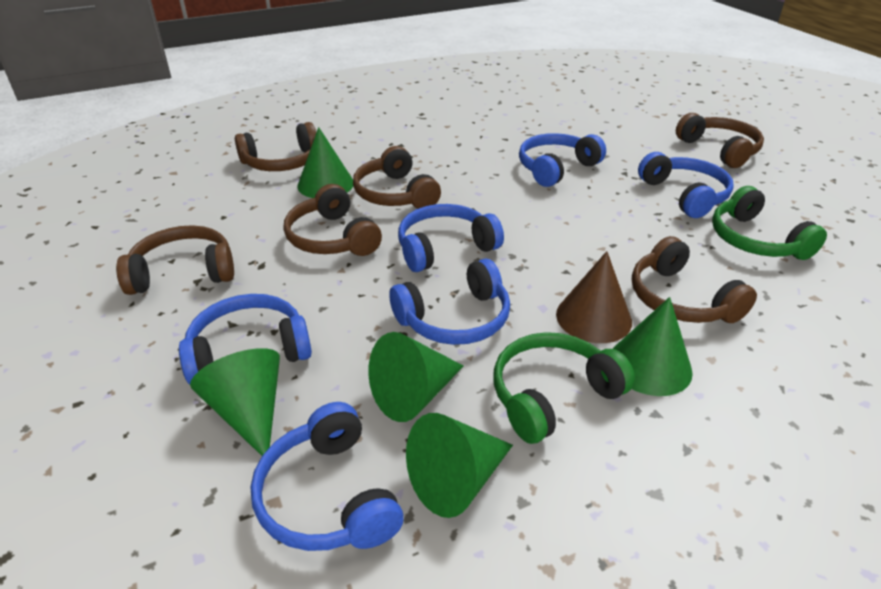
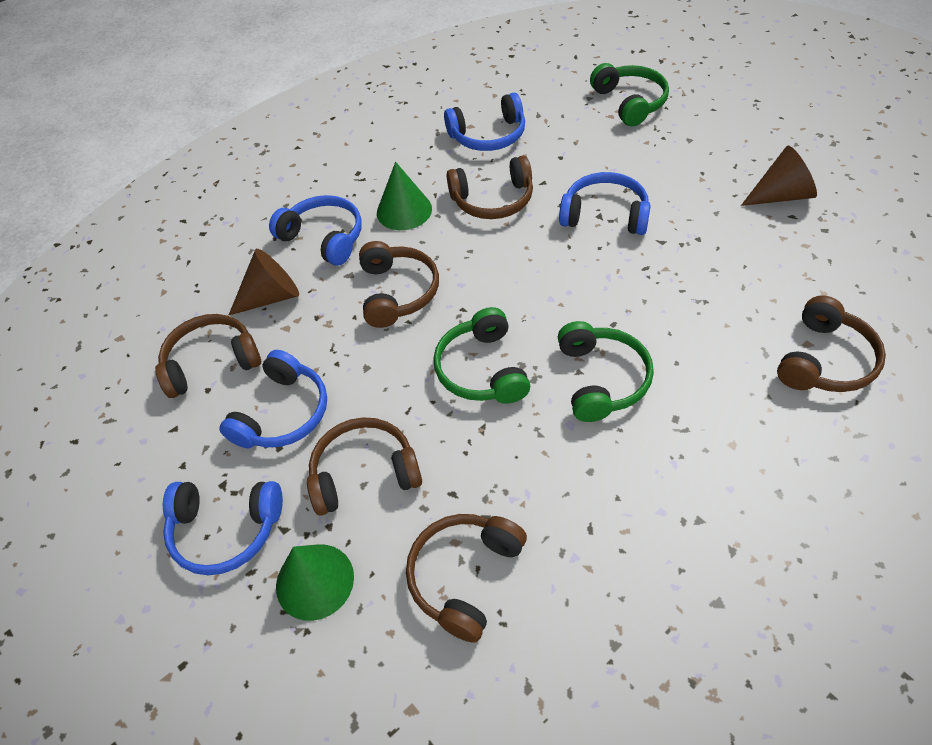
blue headphones: 6 -> 5
brown cone: 1 -> 2
green cone: 5 -> 2
green headphones: 2 -> 3

